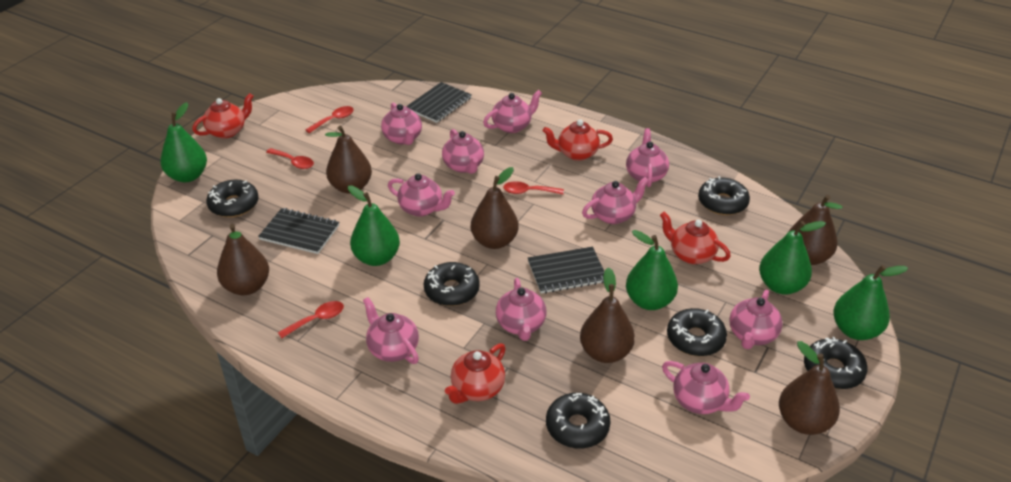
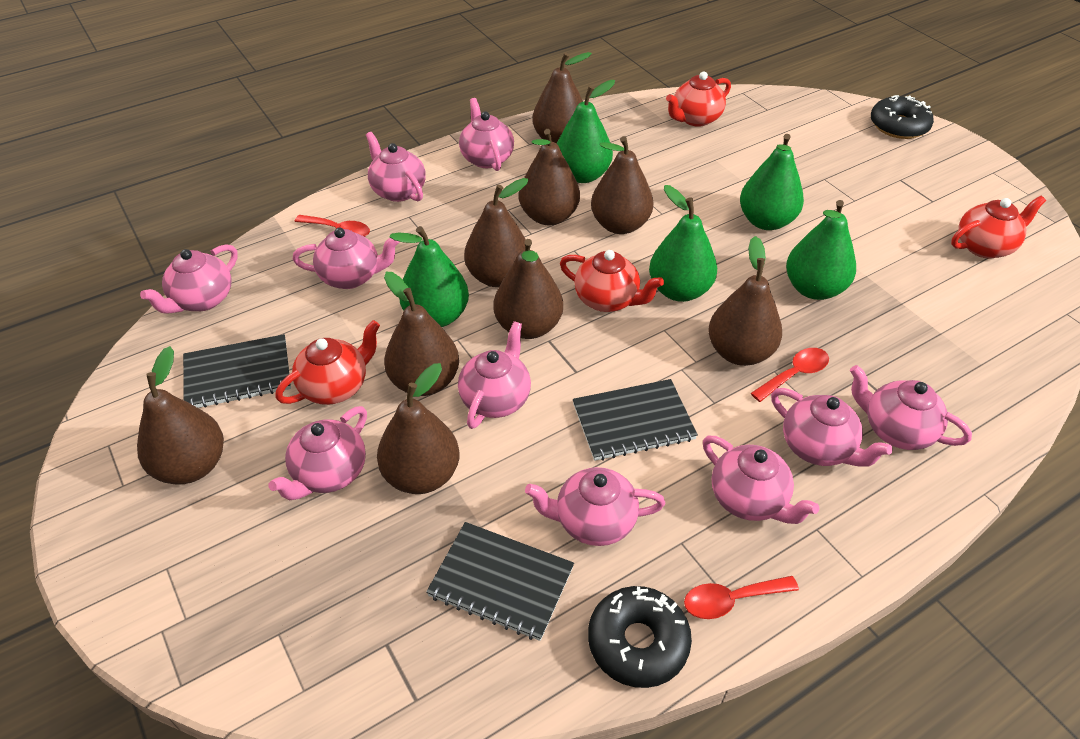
black donut: 6 -> 2
brown pear: 6 -> 9
red spoon: 4 -> 3

